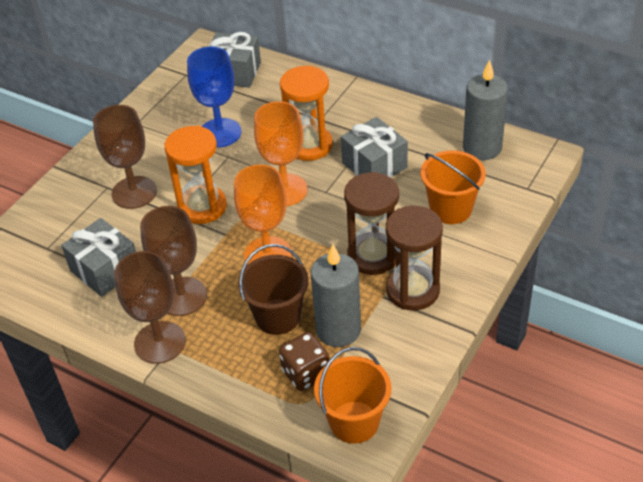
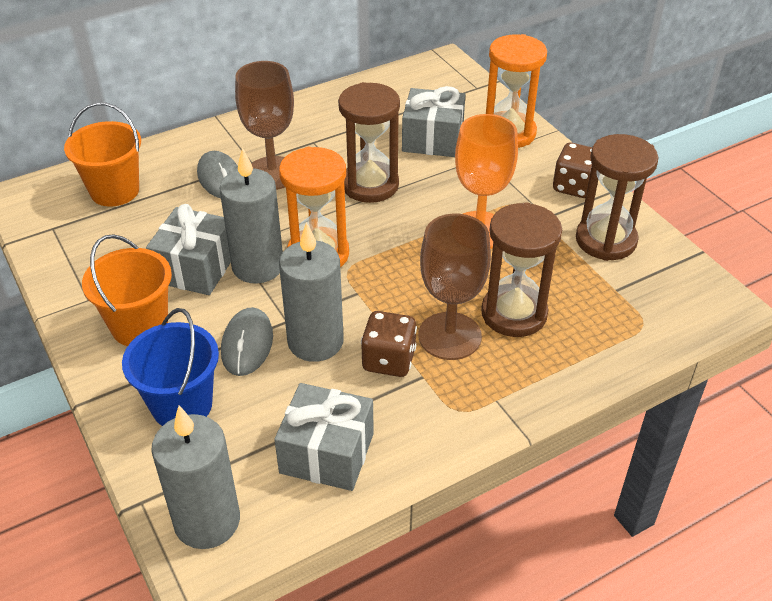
blue bucket: 0 -> 1
blue goblet: 1 -> 0
brown bucket: 1 -> 0
brown dice: 1 -> 2
brown goblet: 3 -> 2
brown hourglass: 2 -> 3
grey candle: 2 -> 3
grey mouse: 0 -> 2
orange goblet: 2 -> 1

